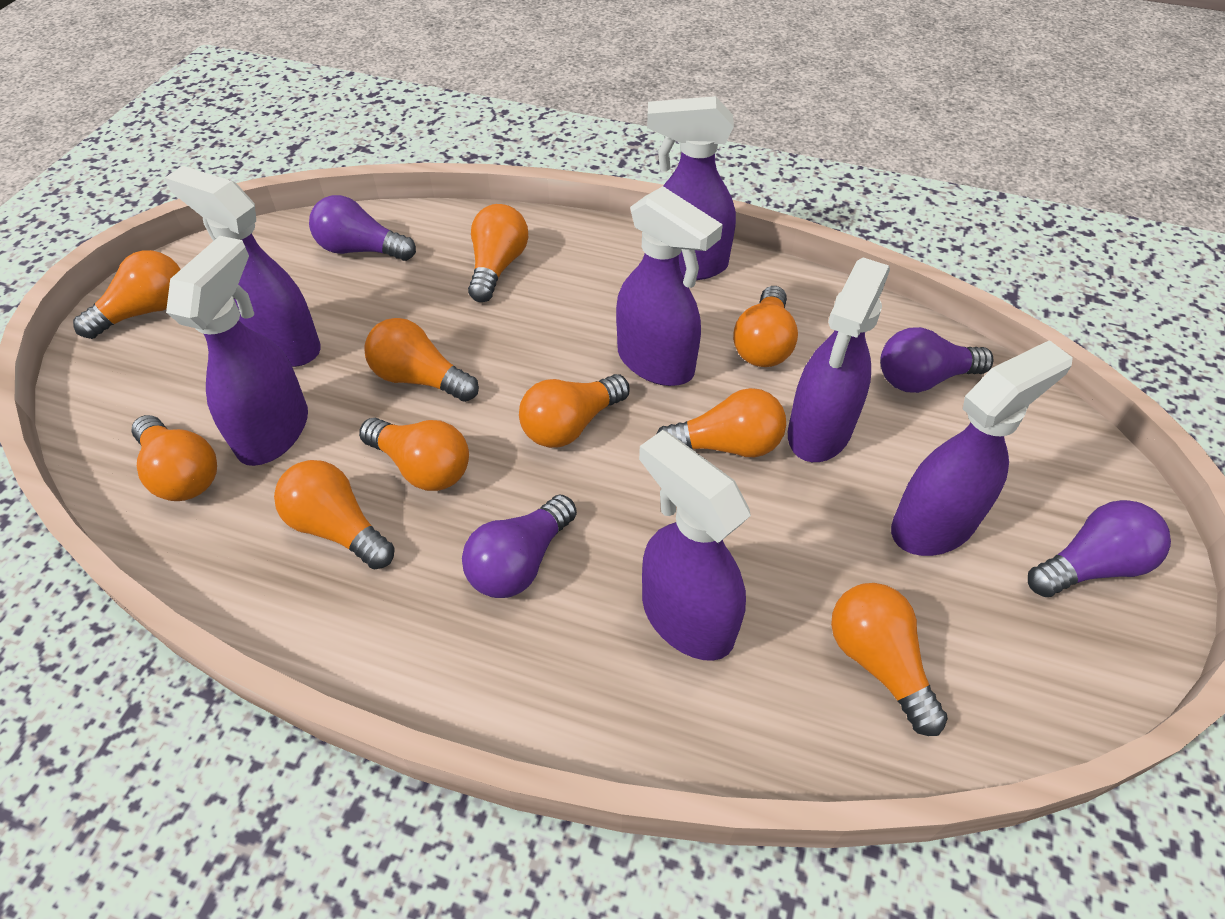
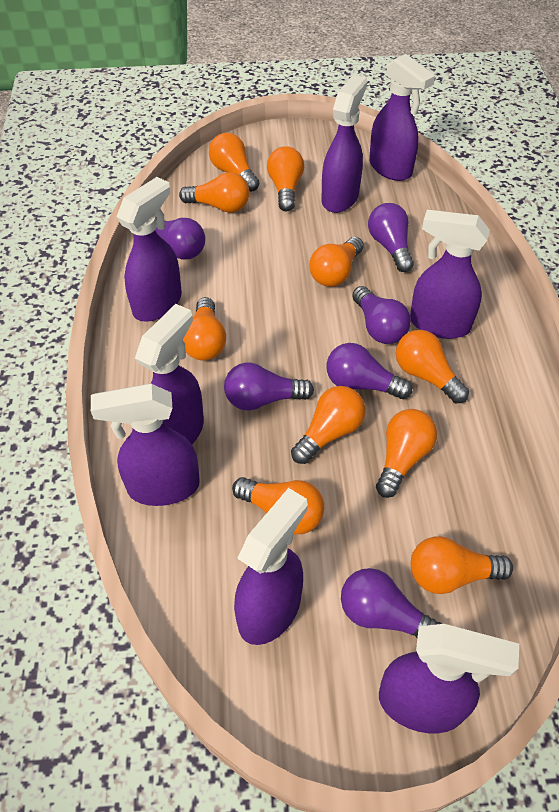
purple light bulb: 4 -> 6
purple spray bottle: 7 -> 8

